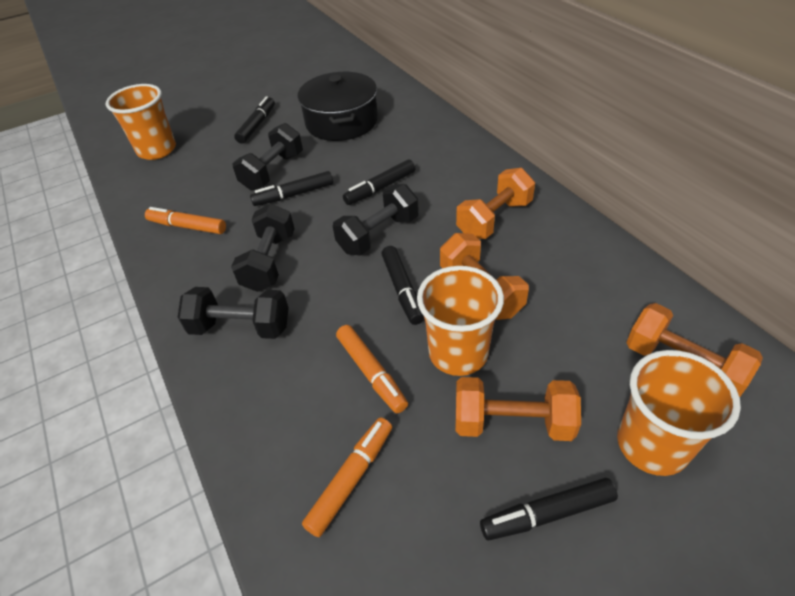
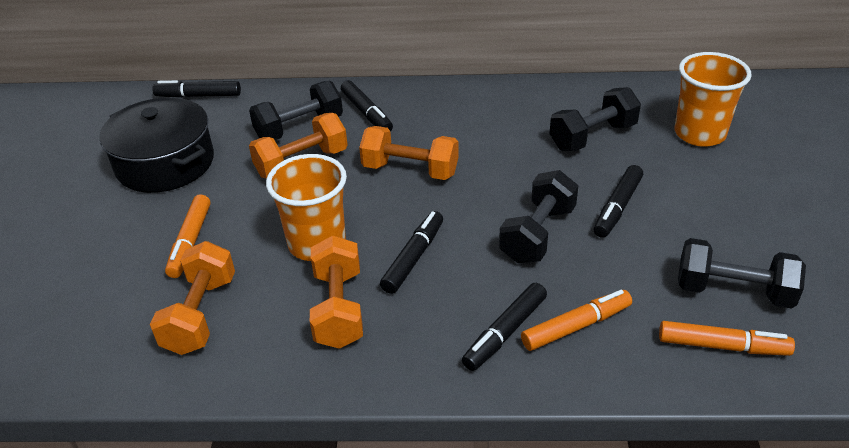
orange cup: 3 -> 2

